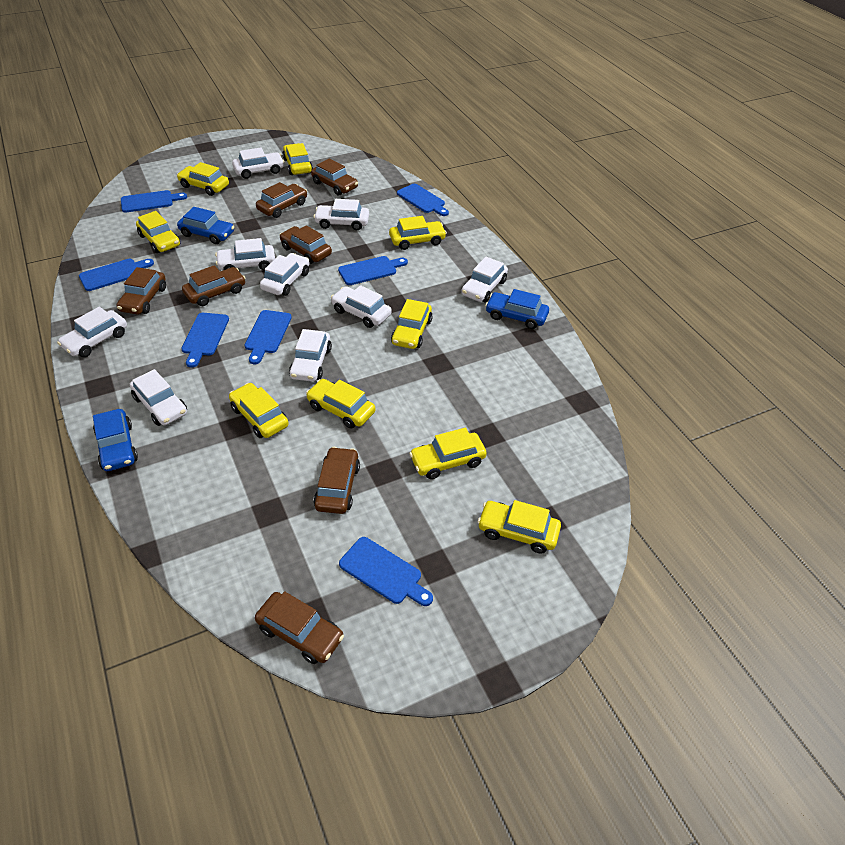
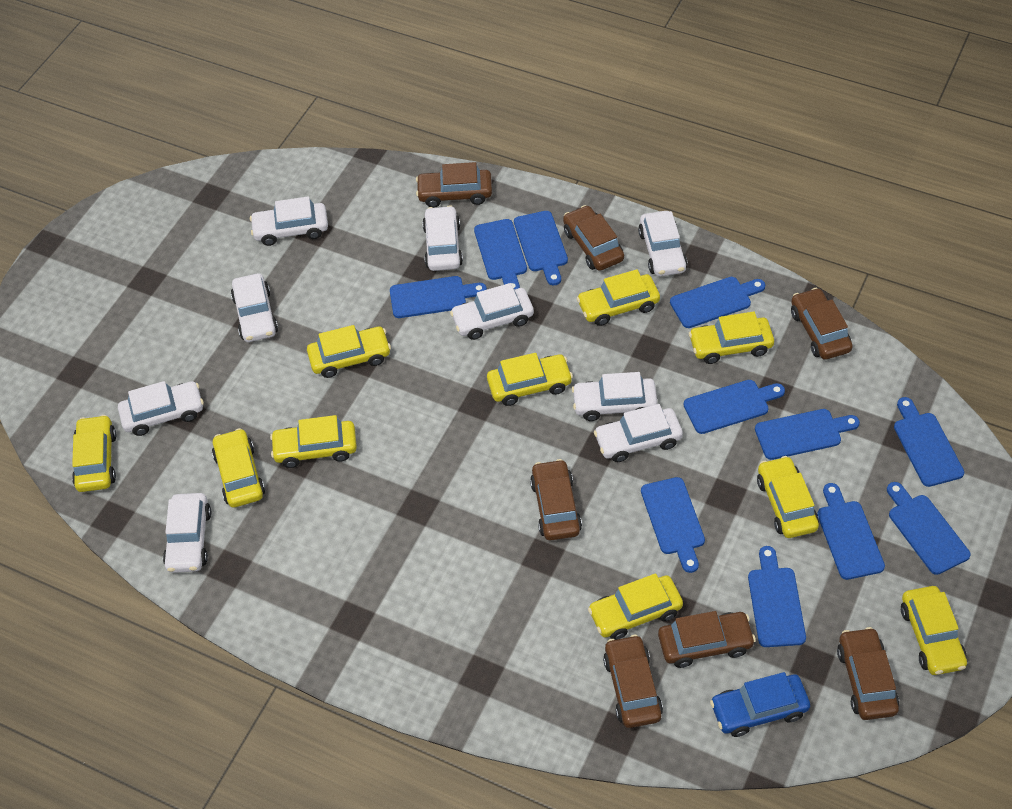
blue car: 3 -> 1
blue cutting board: 7 -> 11
yellow car: 9 -> 10

